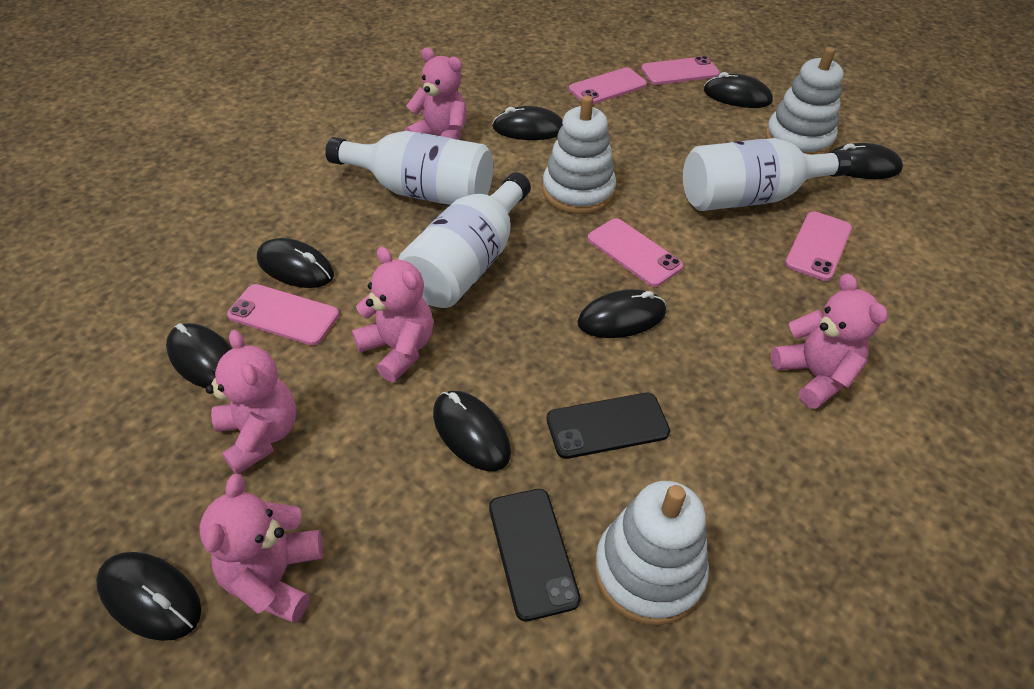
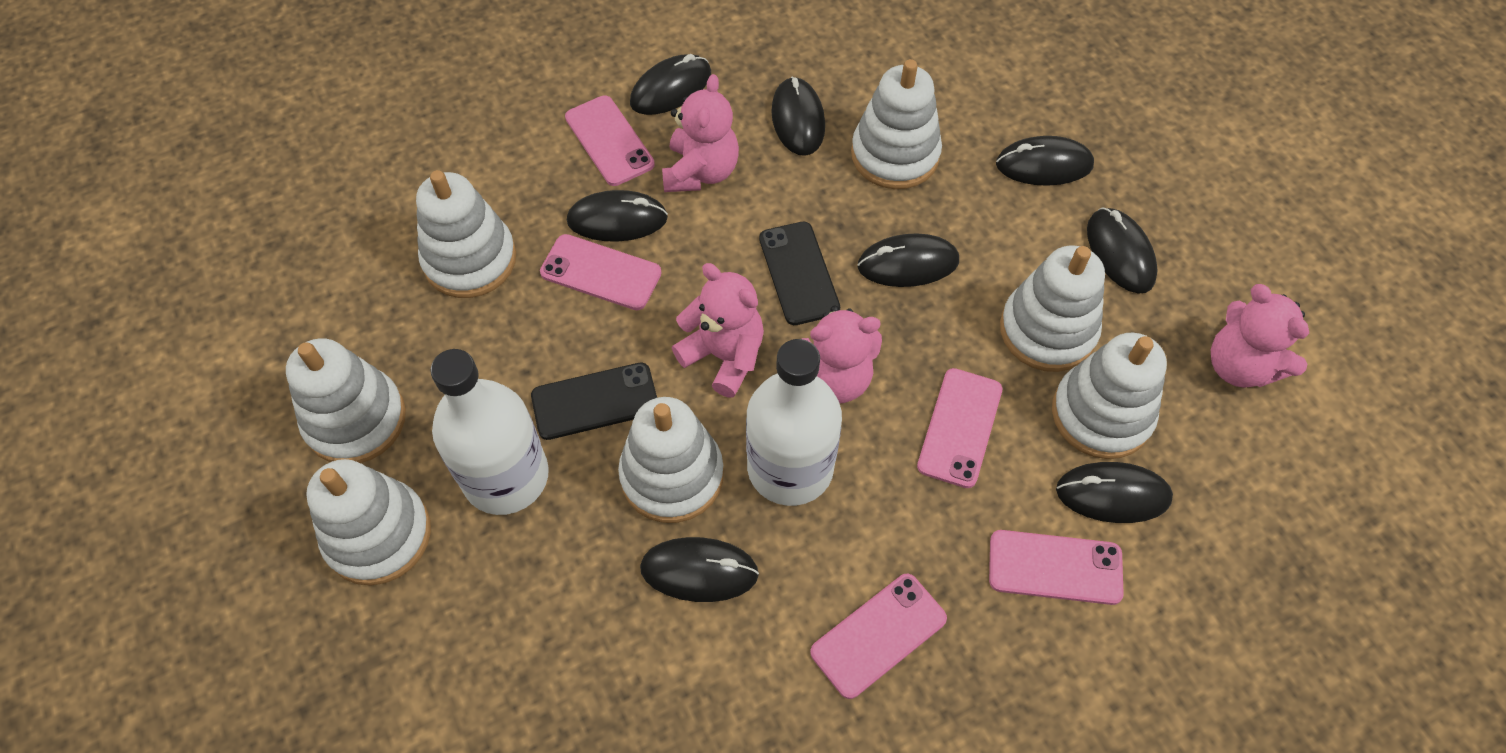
pink teddy bear: 5 -> 4
white bottle: 3 -> 2
white stacking toy: 3 -> 7

